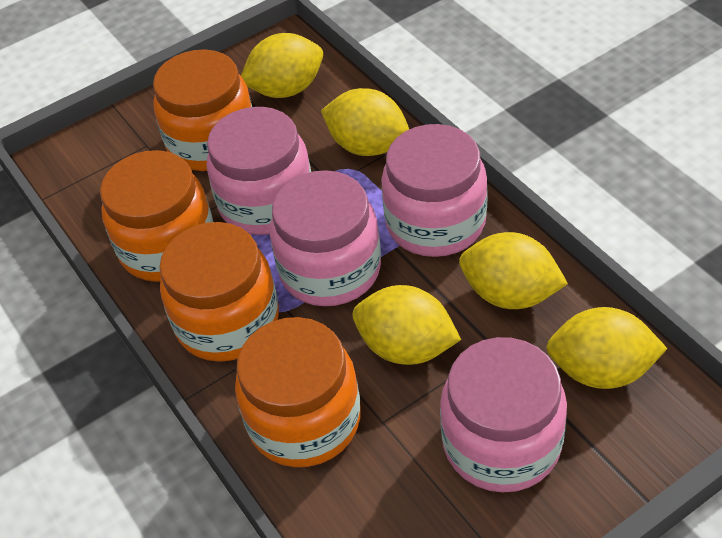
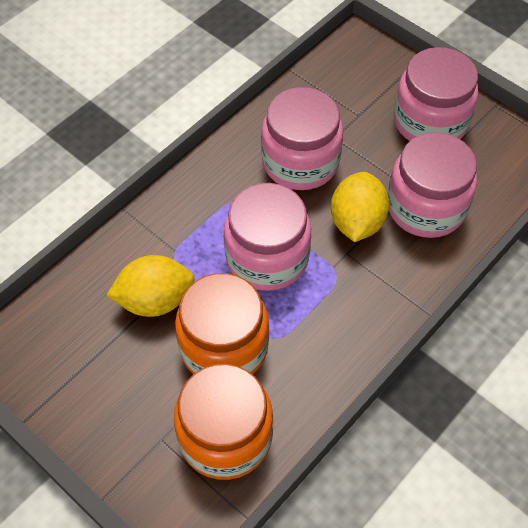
orange jar: 4 -> 2
yellow lemon: 5 -> 2

